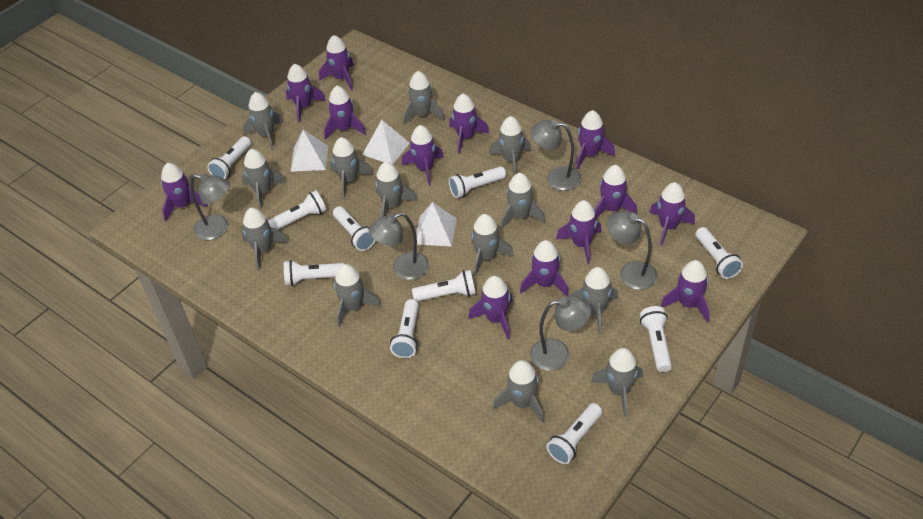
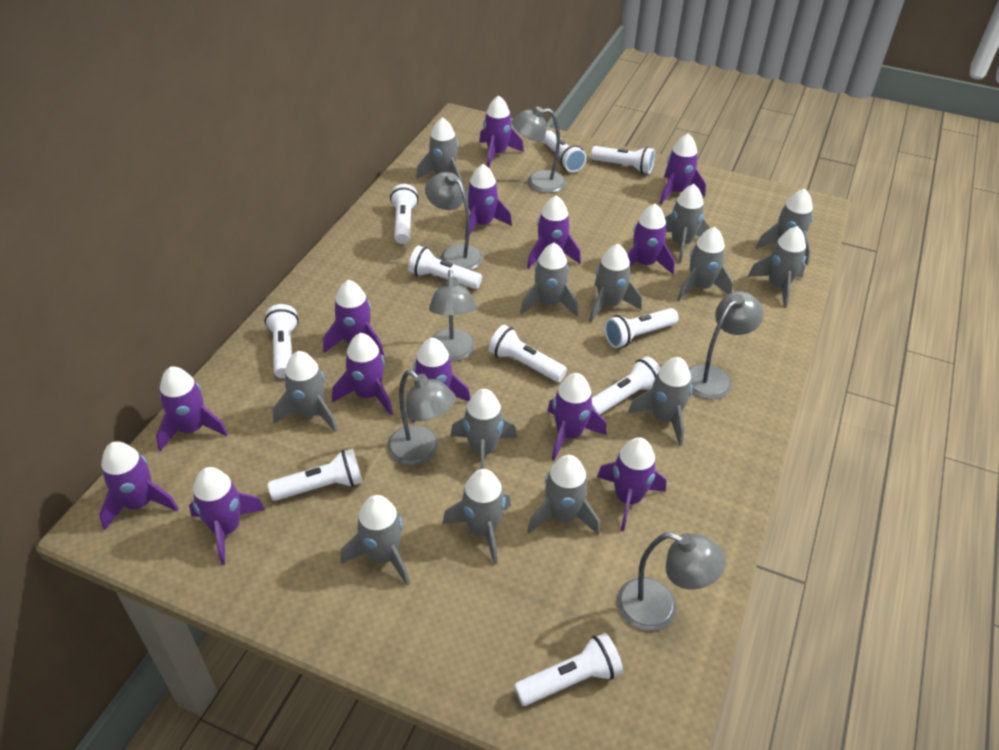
grey lamp: 5 -> 6
white pyramid: 3 -> 0

